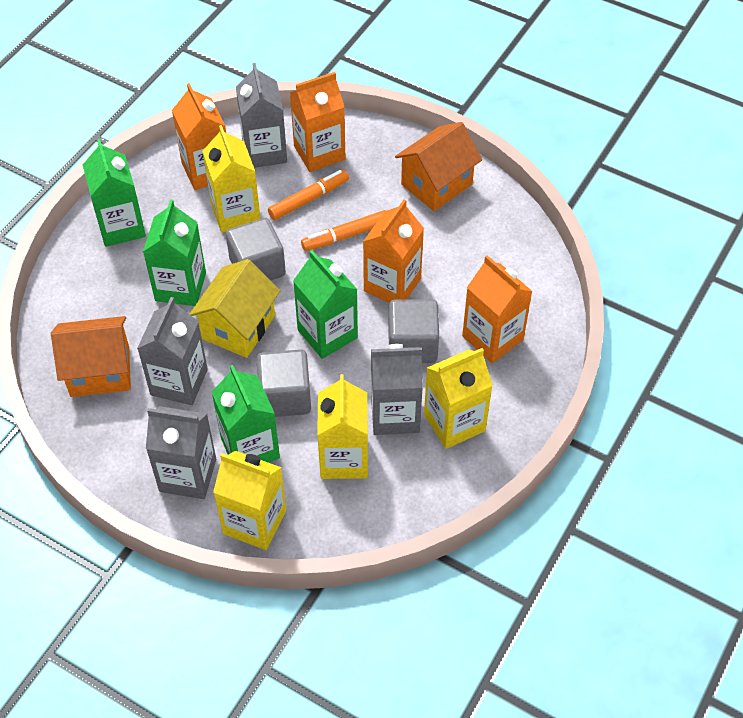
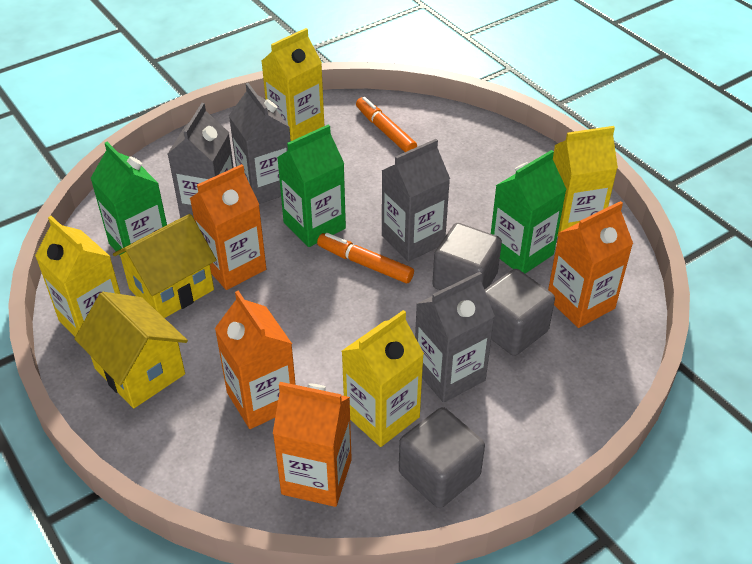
green carton: 4 -> 3
orange house: 2 -> 0
yellow house: 1 -> 2

